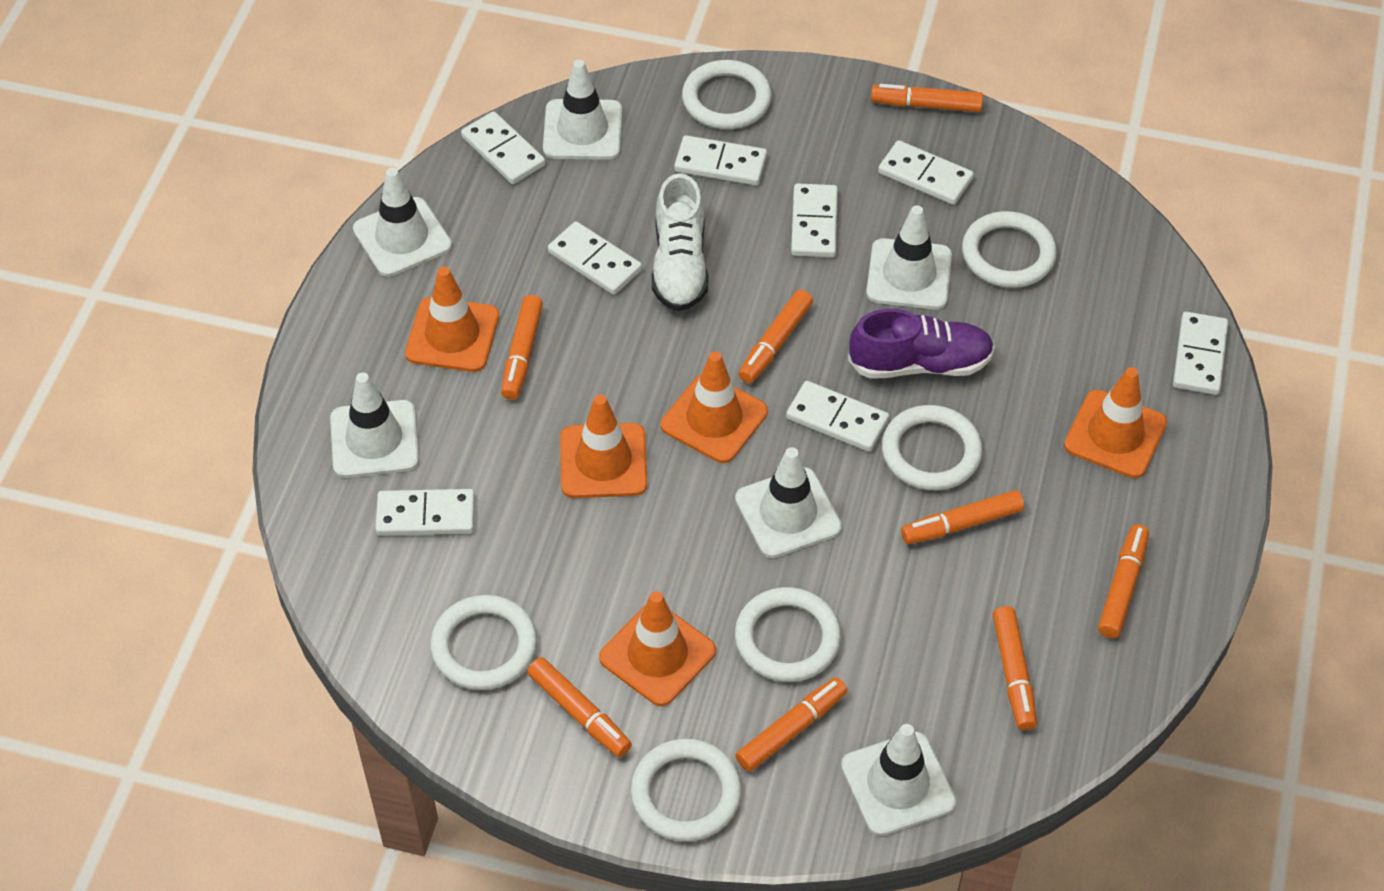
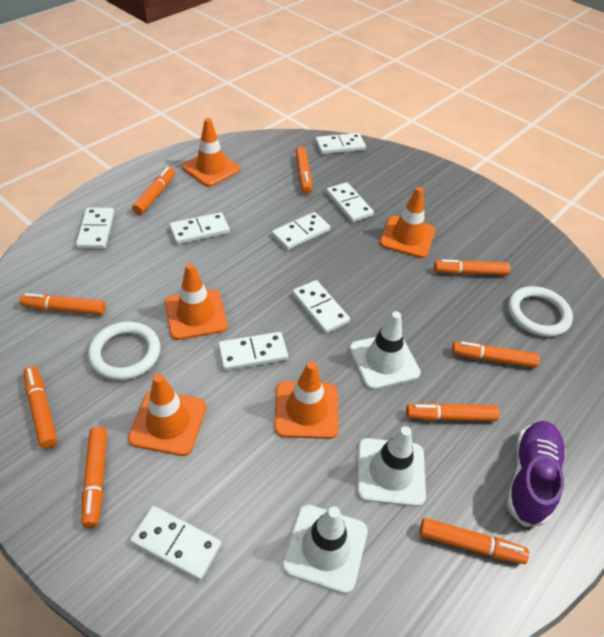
orange marker: 8 -> 9
white ring: 6 -> 2
white shoe: 1 -> 0
white traffic cone: 6 -> 3

